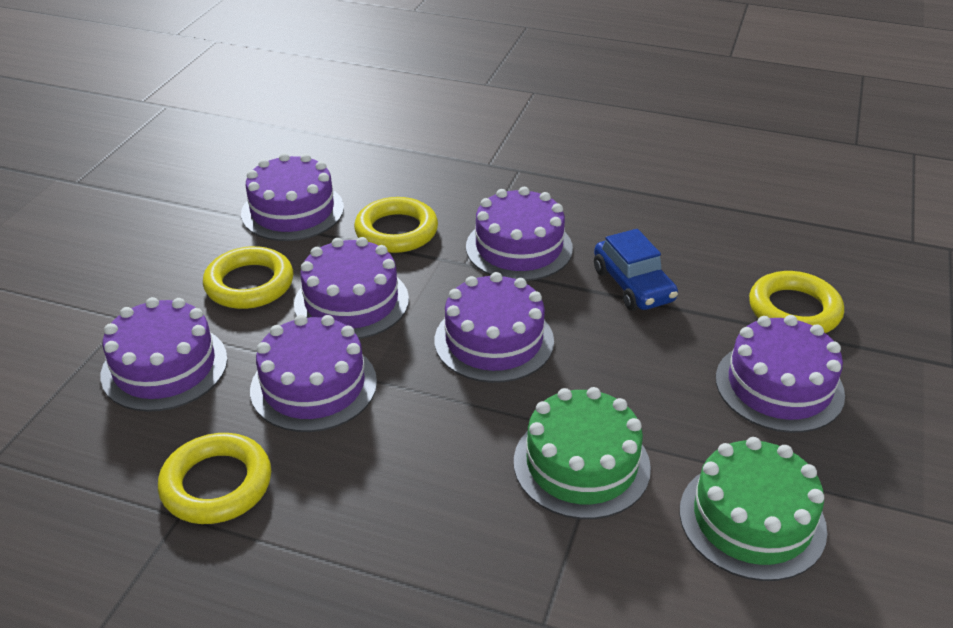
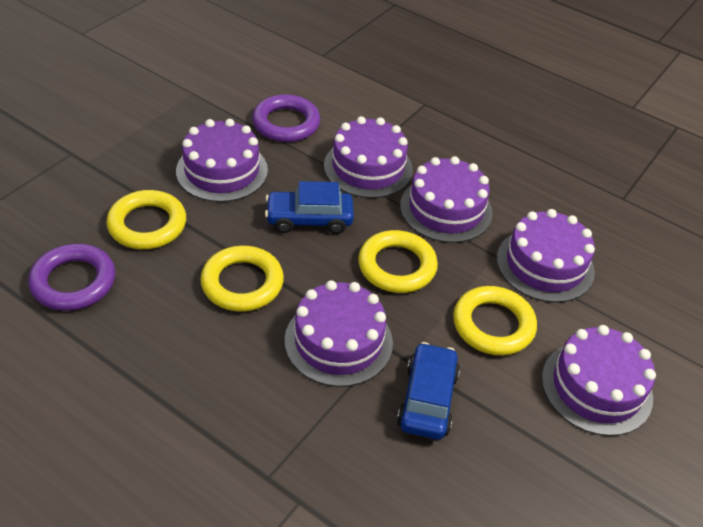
blue car: 1 -> 2
green cake: 2 -> 0
purple cake: 7 -> 6
purple ring: 0 -> 2

